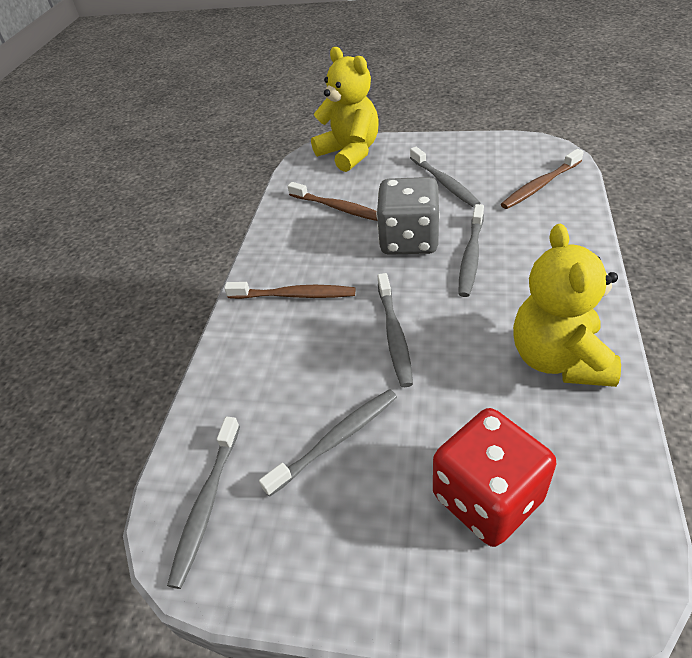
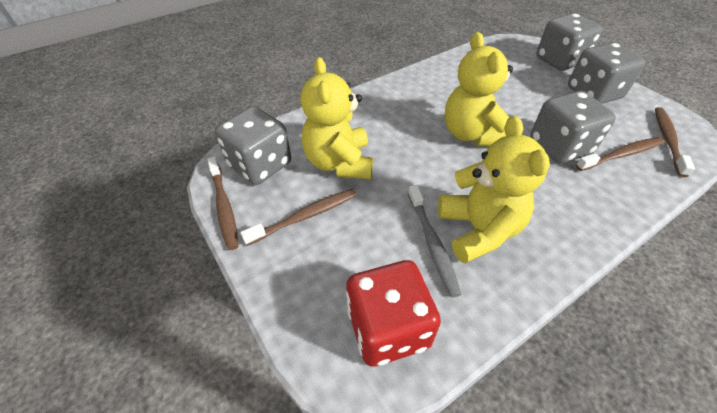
brown toothbrush: 3 -> 4
grey dice: 1 -> 4
grey toothbrush: 5 -> 1
yellow teddy bear: 2 -> 3

